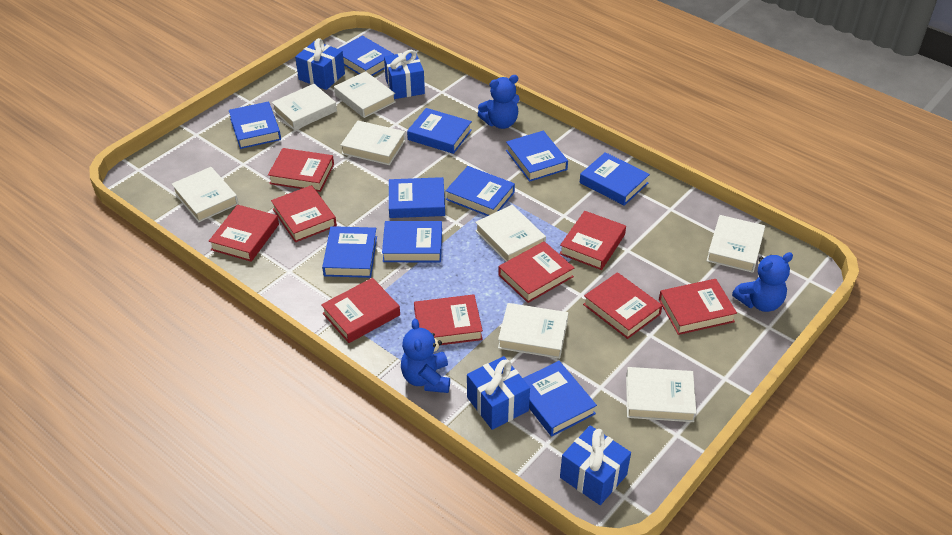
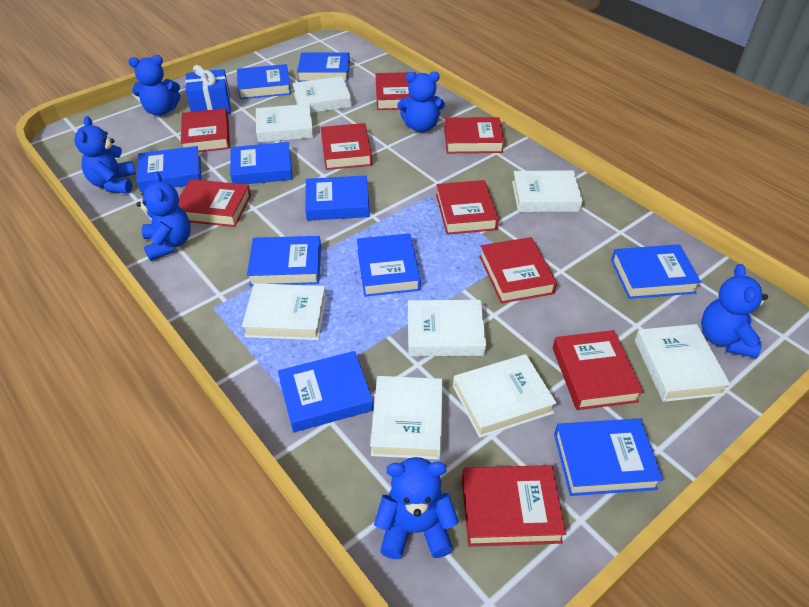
blue gift: 4 -> 1
blue teddy bear: 3 -> 6

